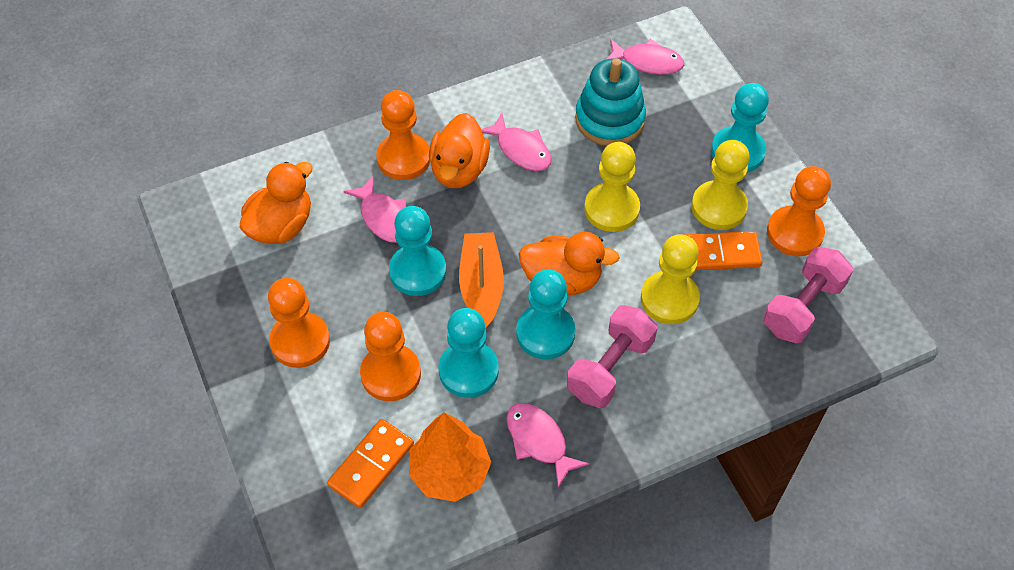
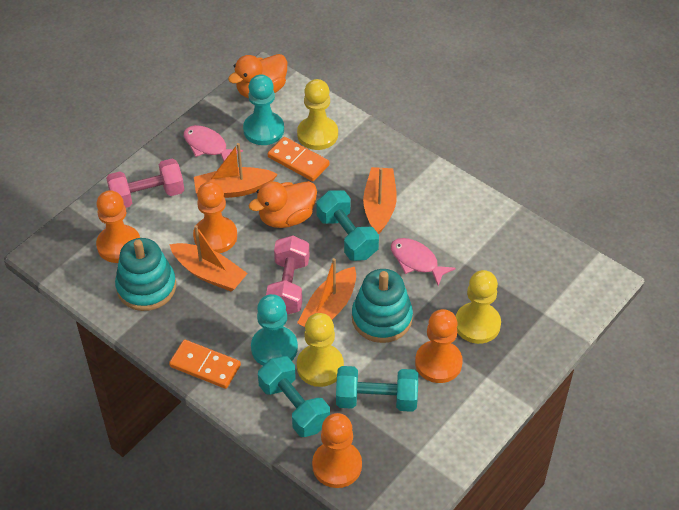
orange boat: 1 -> 4
orange duck: 3 -> 2
orange tree: 1 -> 0
pink fish: 4 -> 2
turquoise dumbbell: 0 -> 3
turquoise pawn: 4 -> 2
turquoise stacking toy: 1 -> 2

